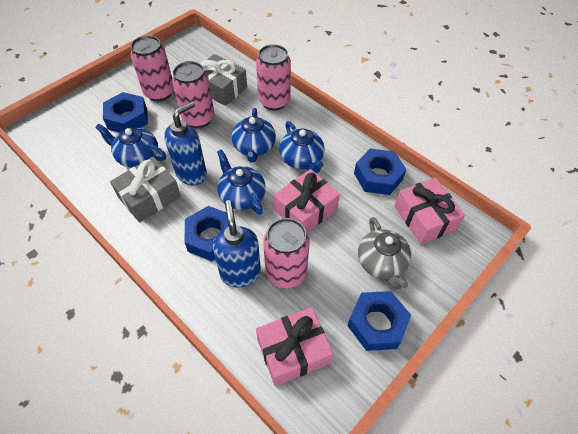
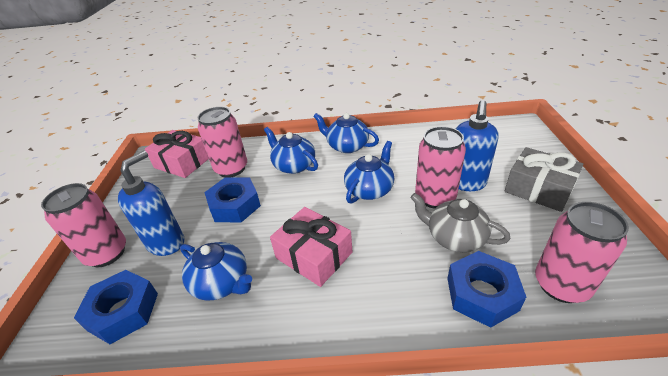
blue nut: 4 -> 3
grey gift: 2 -> 1
pink gift: 3 -> 2

